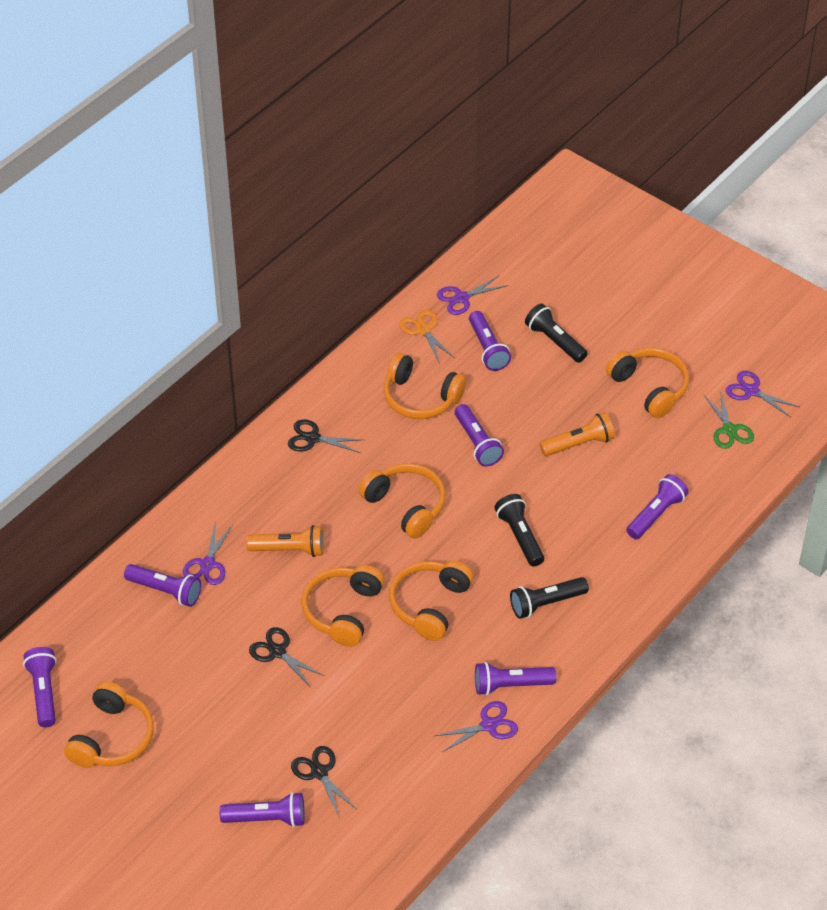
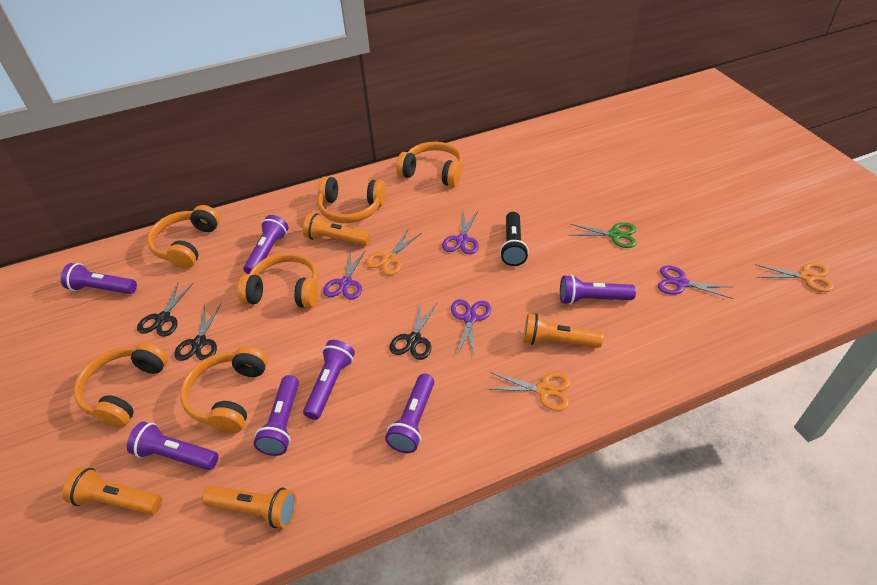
black flashlight: 3 -> 1
orange flashlight: 2 -> 4
orange scissors: 1 -> 3

